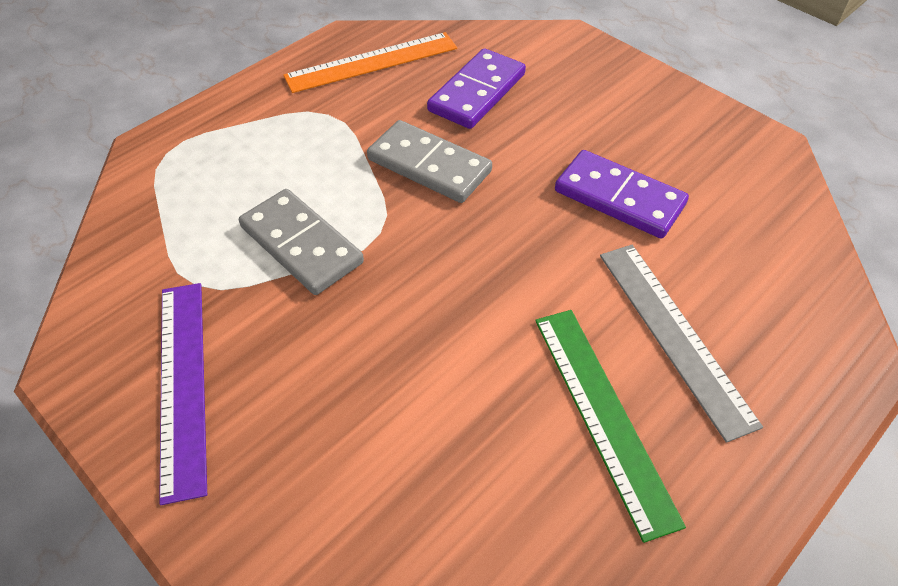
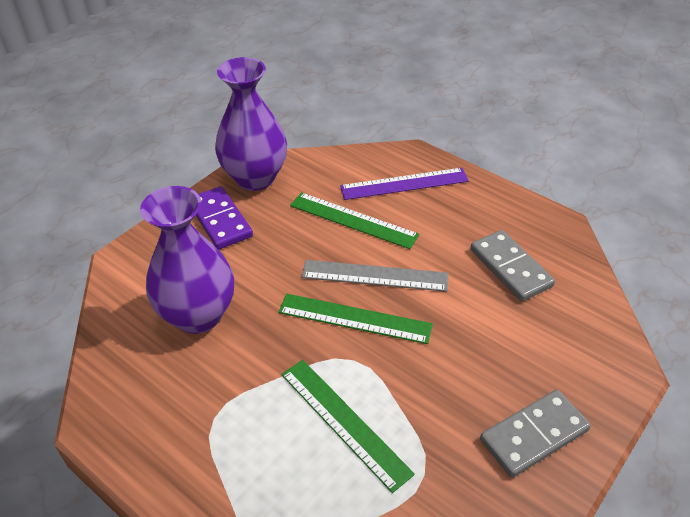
green ruler: 1 -> 3
orange ruler: 1 -> 0
purple domino: 2 -> 1
purple vase: 0 -> 2

